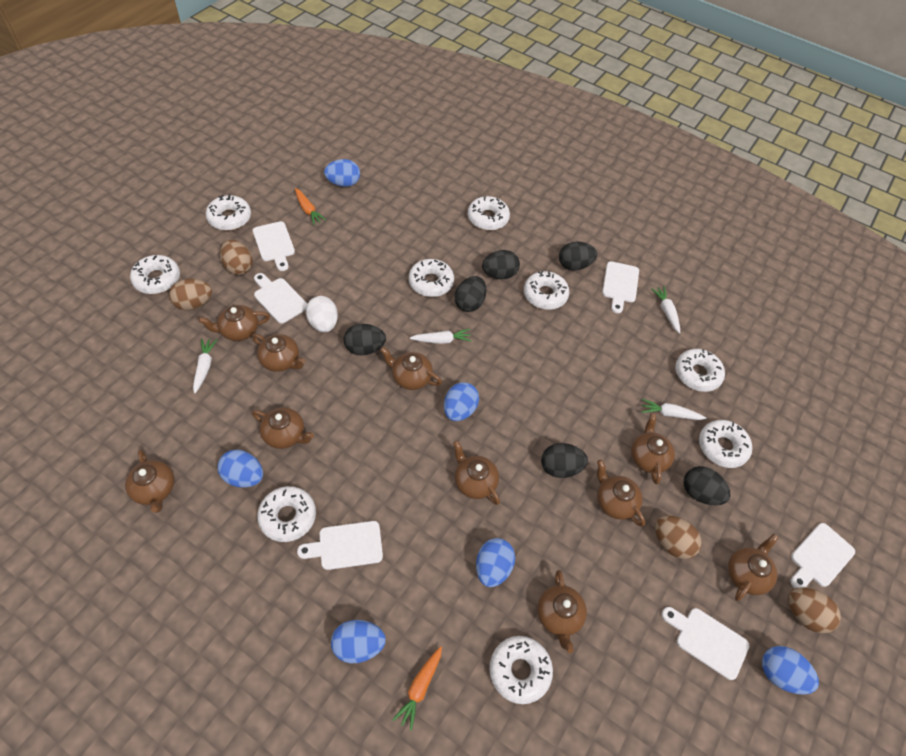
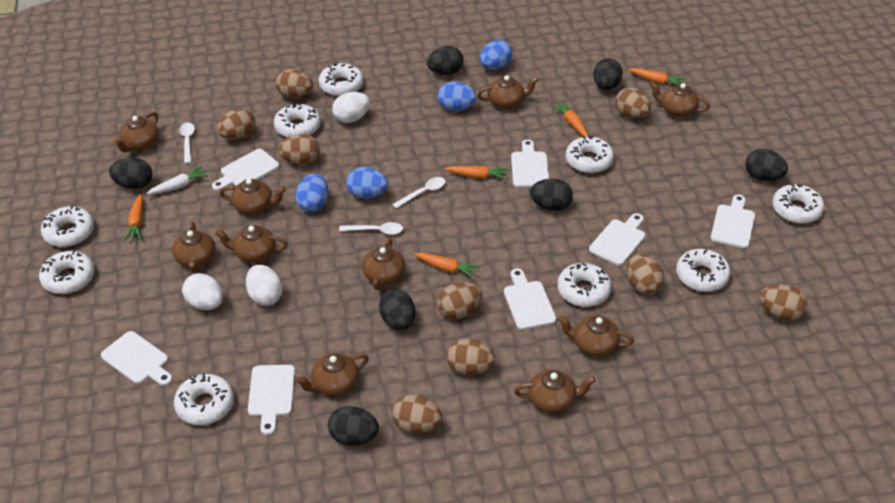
black egg: 6 -> 7
blue egg: 6 -> 4
brown egg: 4 -> 9
orange carrot: 2 -> 5
white carrot: 4 -> 1
white cutting board: 6 -> 7
white egg: 1 -> 3
white spoon: 0 -> 3

